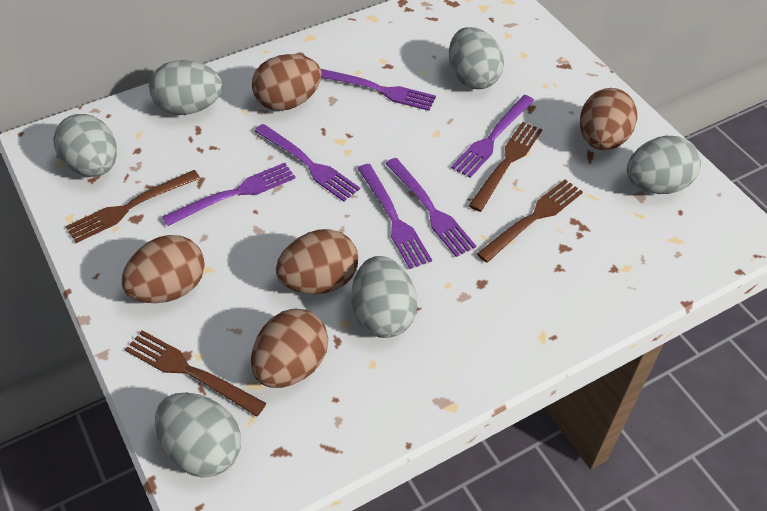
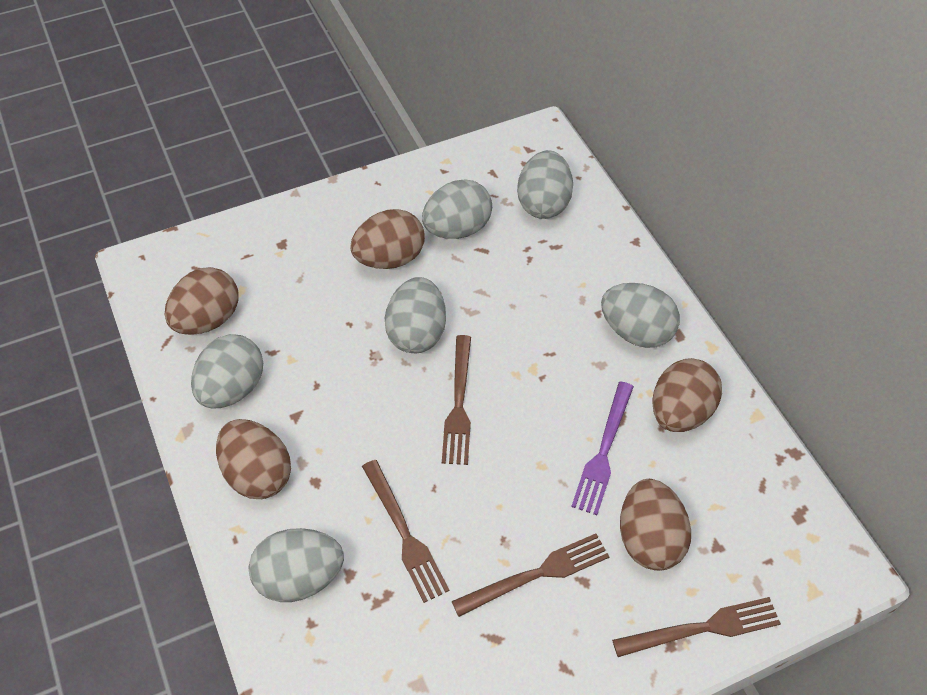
purple fork: 6 -> 1

